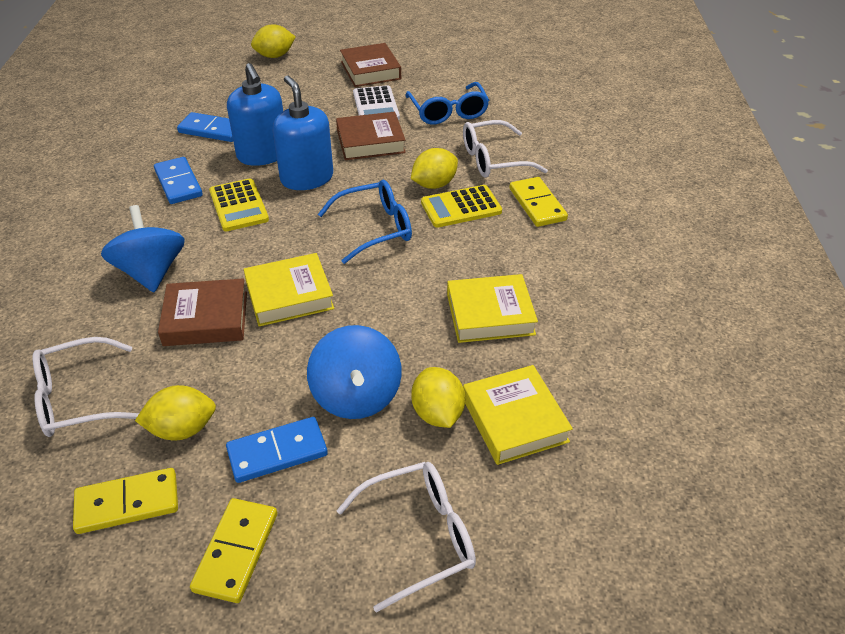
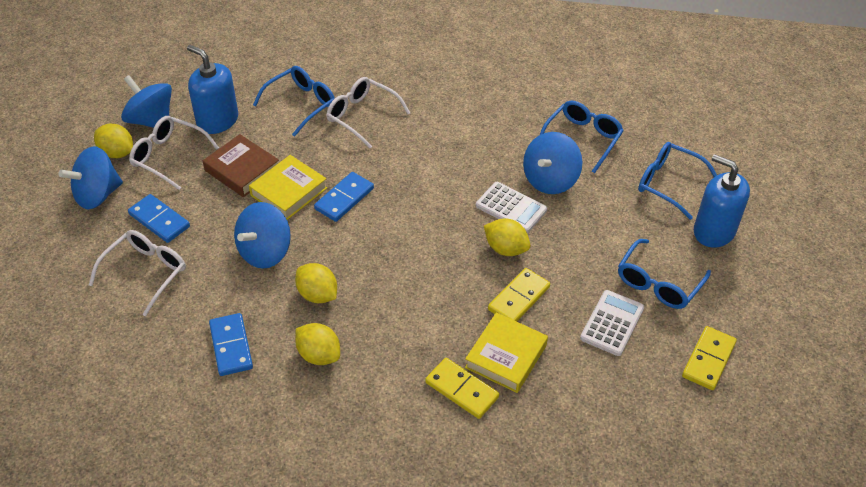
blue glasses: 2 -> 4
blue spinning top: 2 -> 4
brown book: 3 -> 1
white calculator: 1 -> 2
yellow book: 3 -> 2
yellow calculator: 2 -> 0

